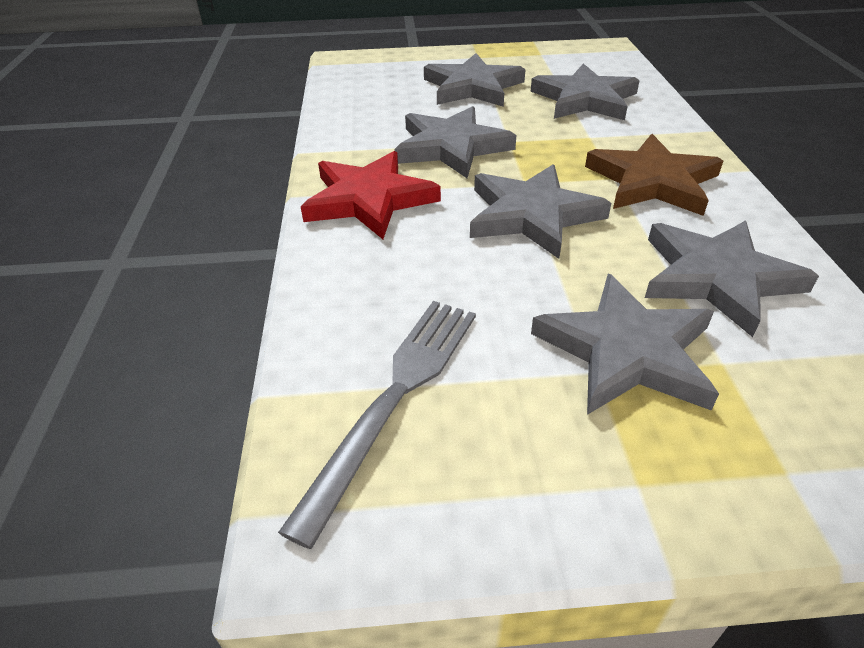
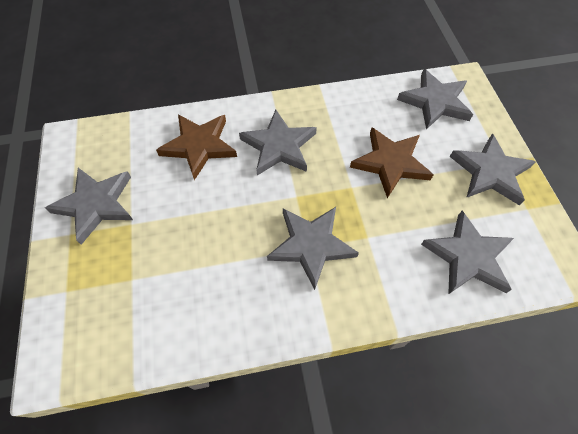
brown star: 1 -> 2
grey fork: 1 -> 0
red star: 1 -> 0

